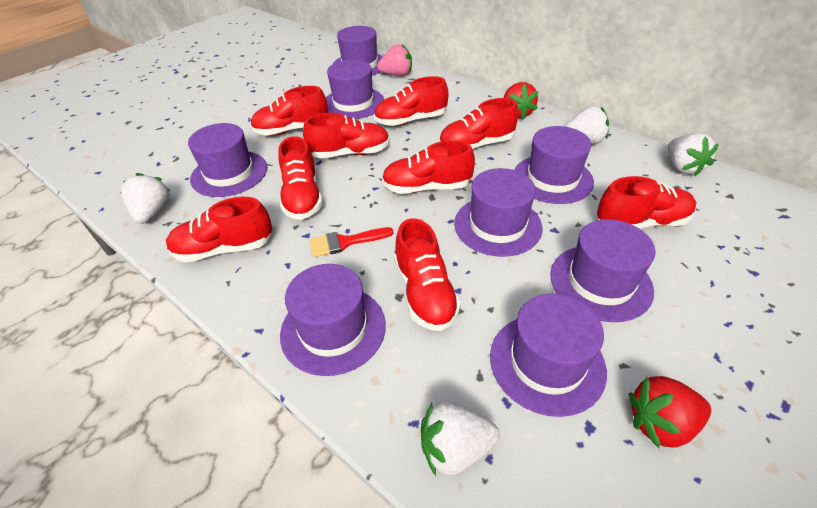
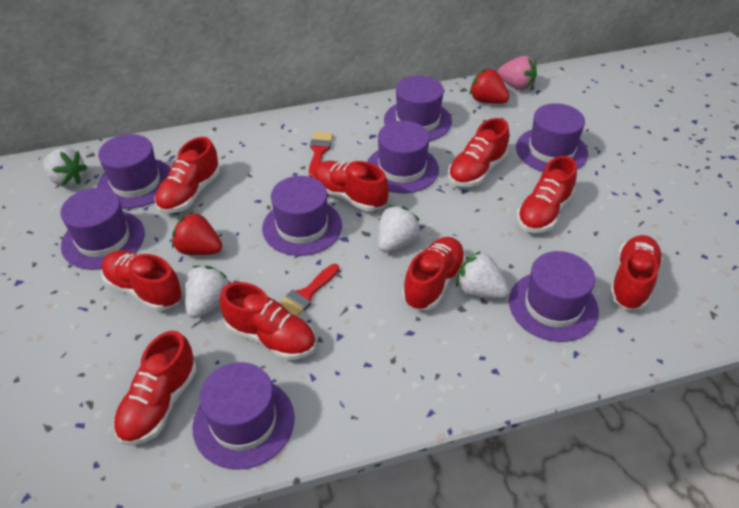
red brush: 1 -> 2

